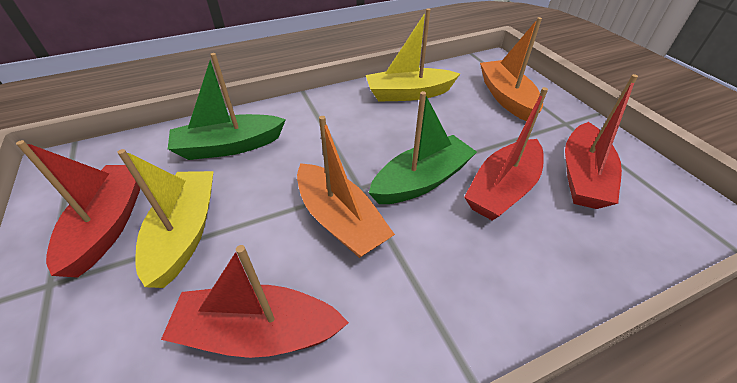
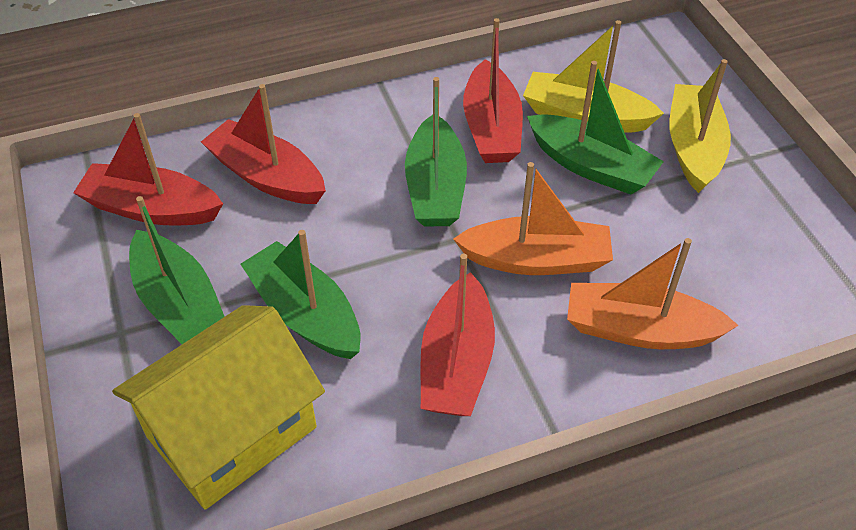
green boat: 2 -> 4
yellow house: 0 -> 1

